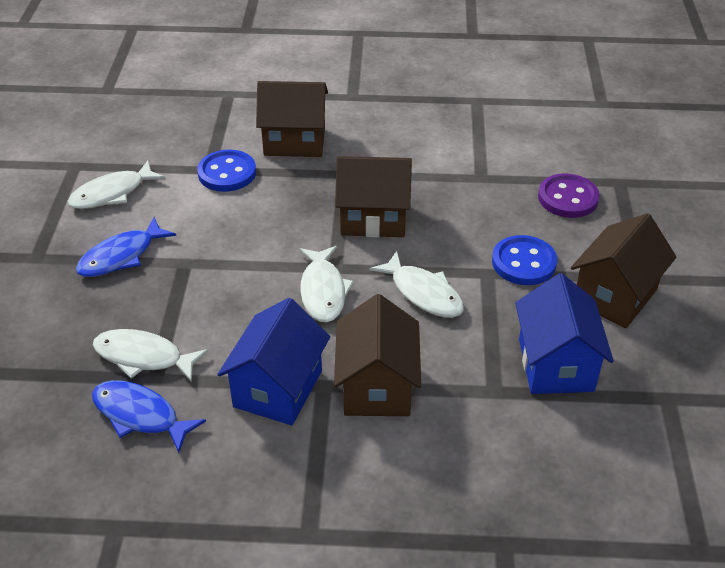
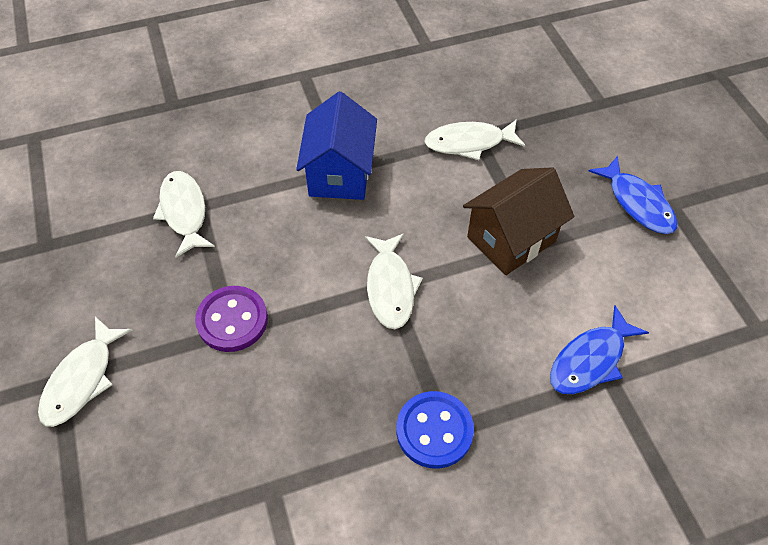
blue button: 2 -> 1
blue house: 2 -> 1
brown house: 4 -> 1

